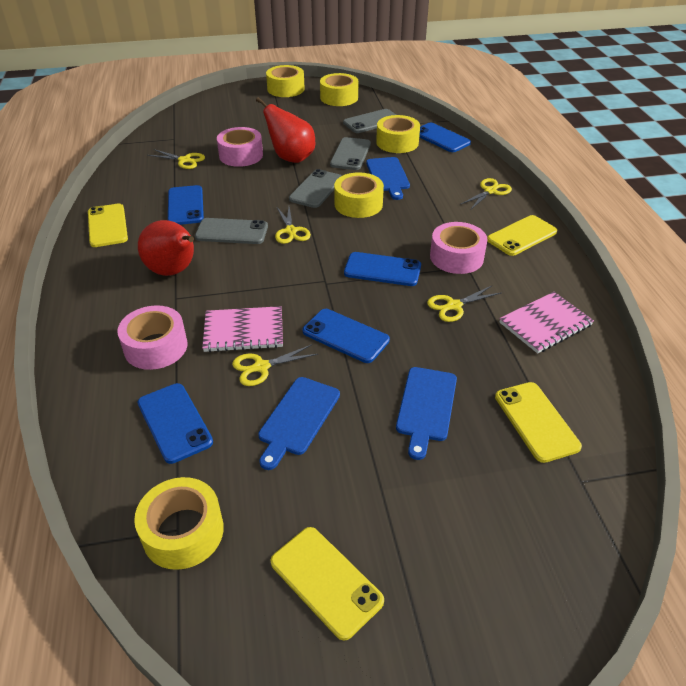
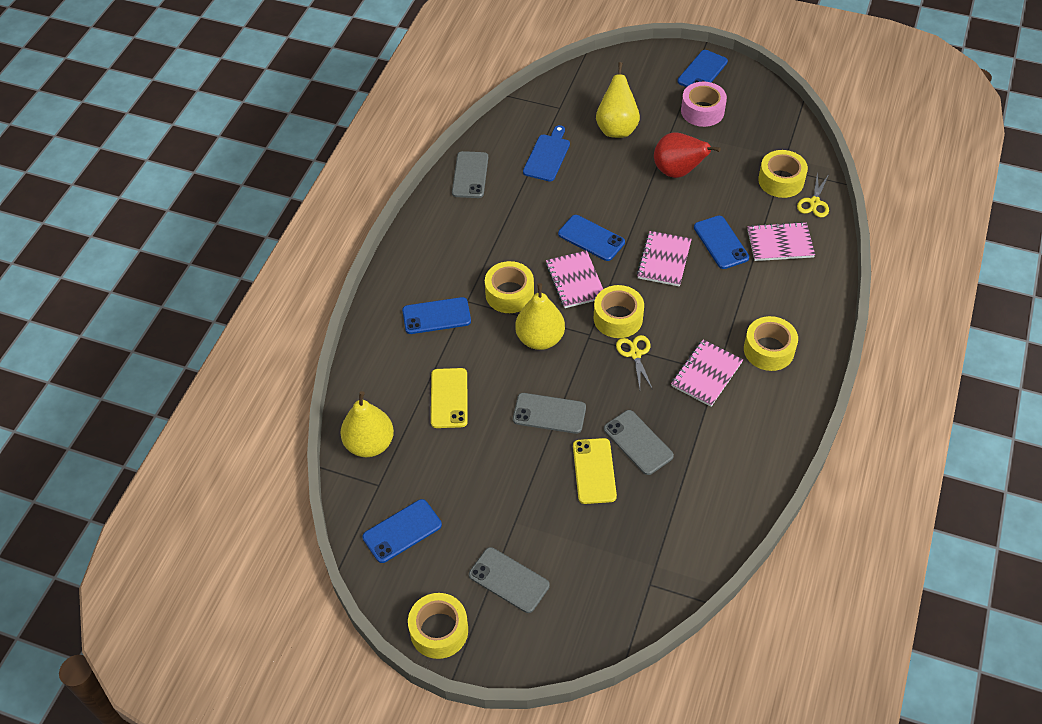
blue cutting board: 3 -> 1
pink notebook: 2 -> 4
pink tape: 3 -> 1
red pear: 2 -> 1
yellow pear: 0 -> 3
yellow phone: 4 -> 2
yellow scissors: 5 -> 2

